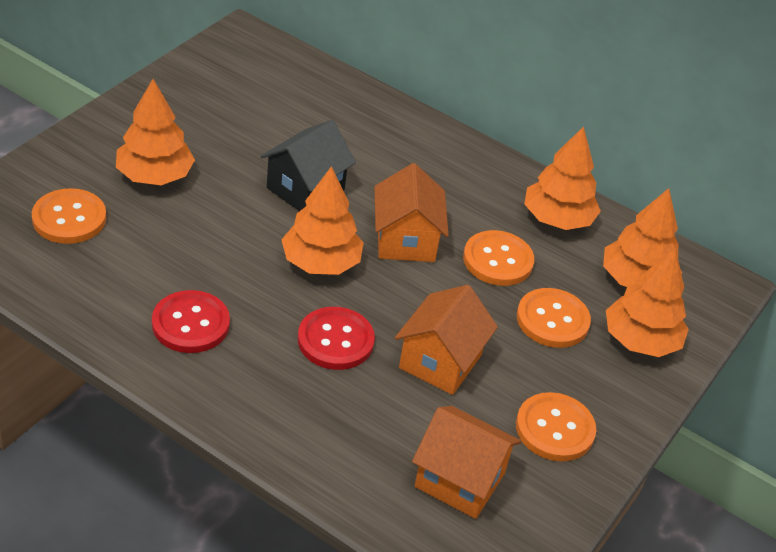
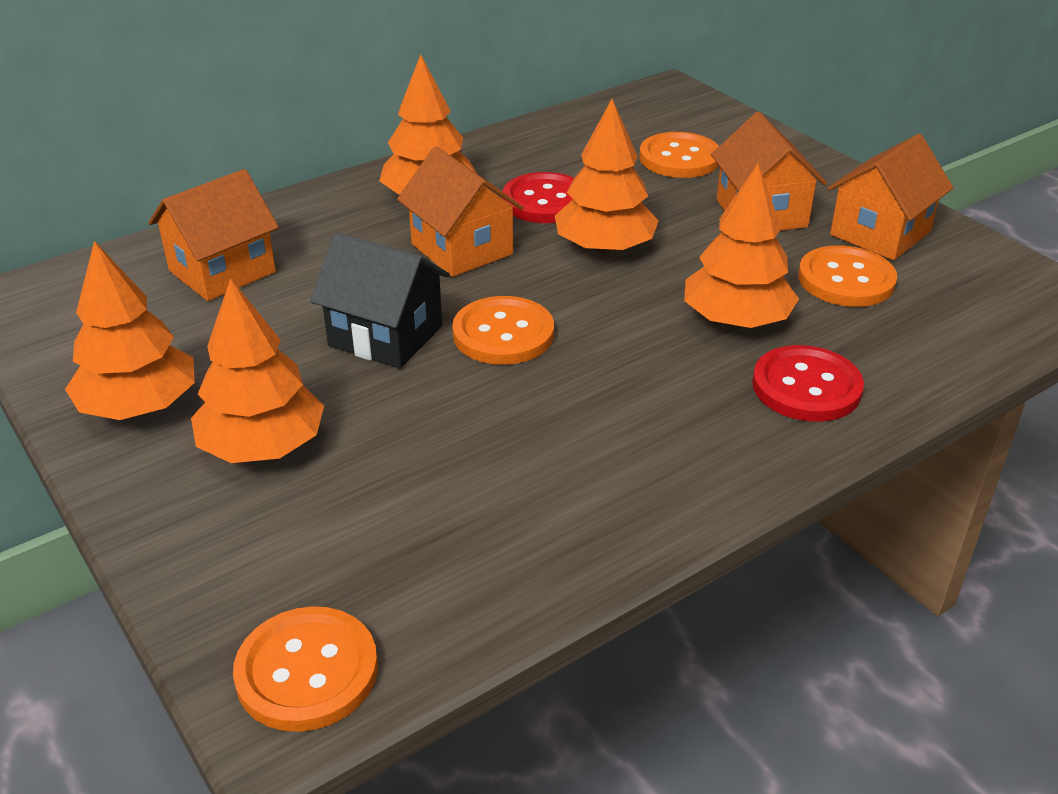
orange house: 3 -> 4

